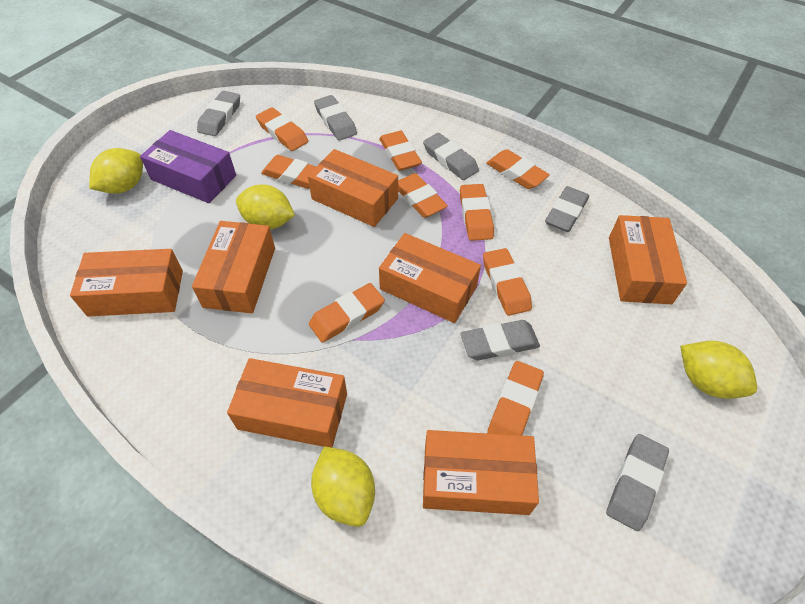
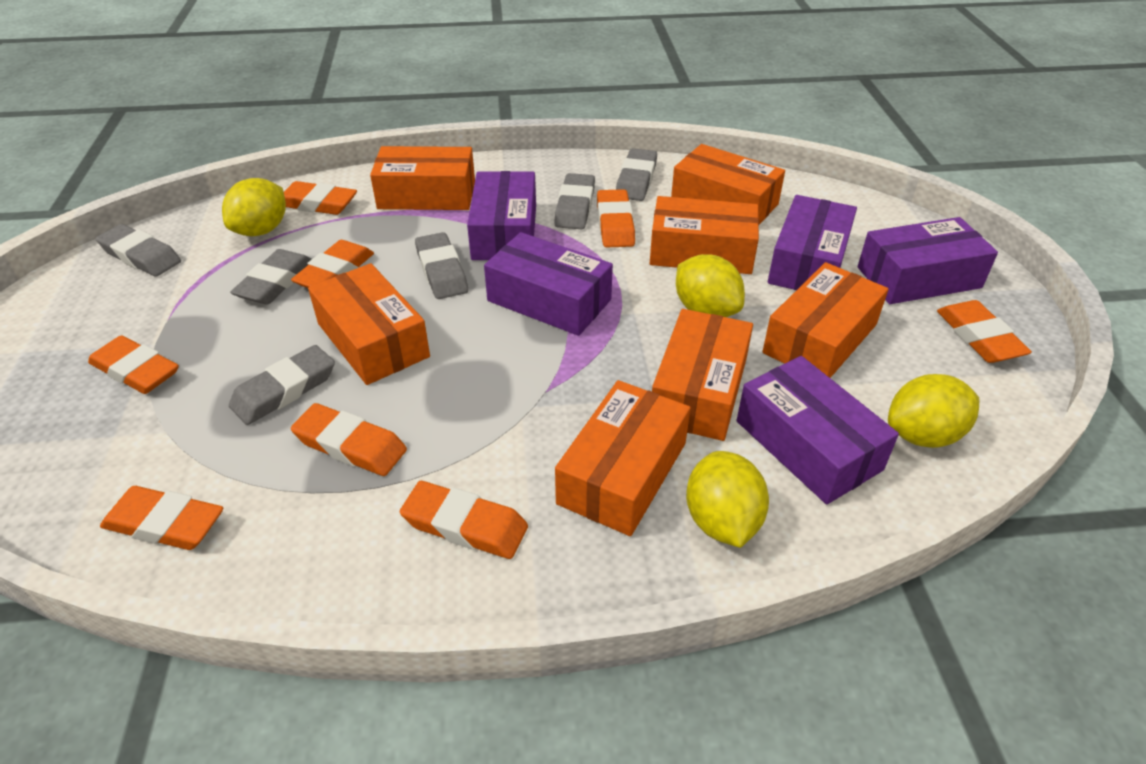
orange eraser: 9 -> 8
purple box: 1 -> 5

